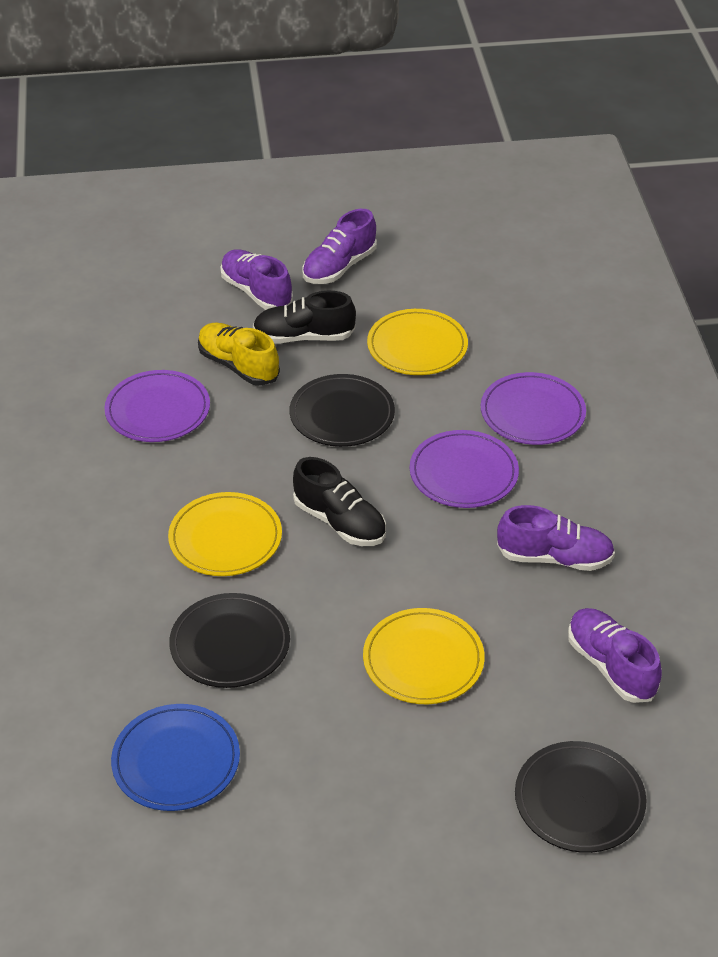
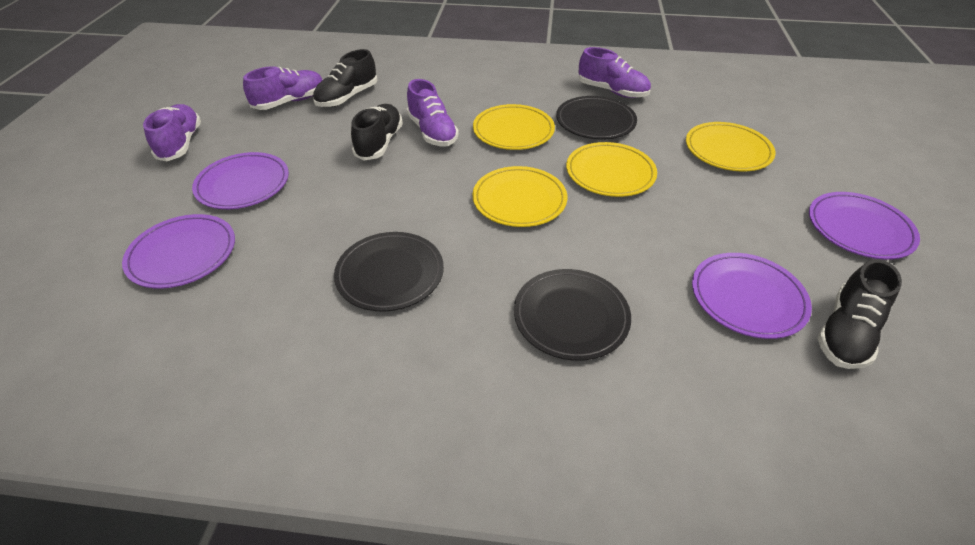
black shoe: 2 -> 3
blue plate: 1 -> 0
purple plate: 3 -> 4
yellow plate: 3 -> 4
yellow shoe: 1 -> 0

